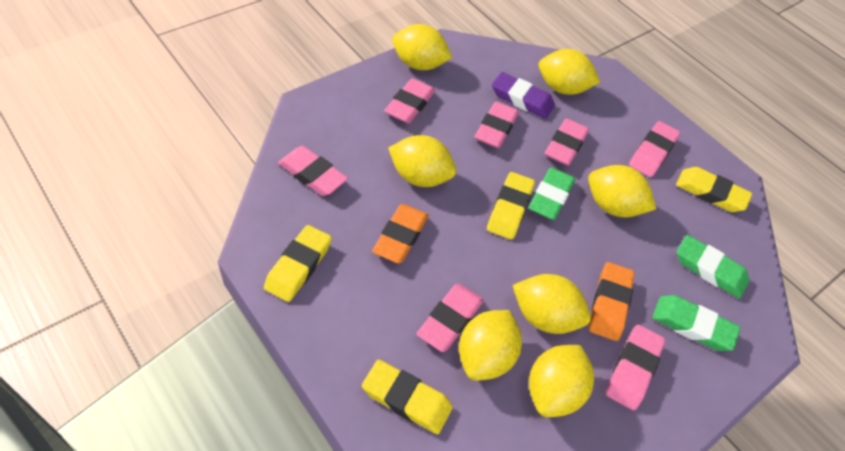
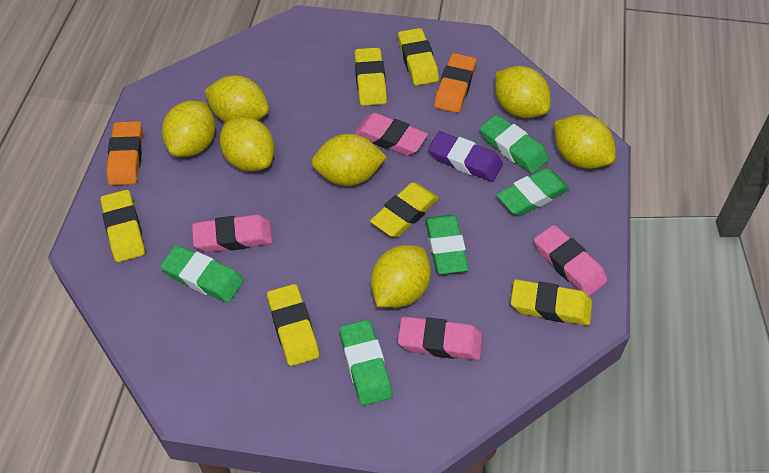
green eraser: 3 -> 5
pink eraser: 7 -> 4
yellow eraser: 4 -> 6

